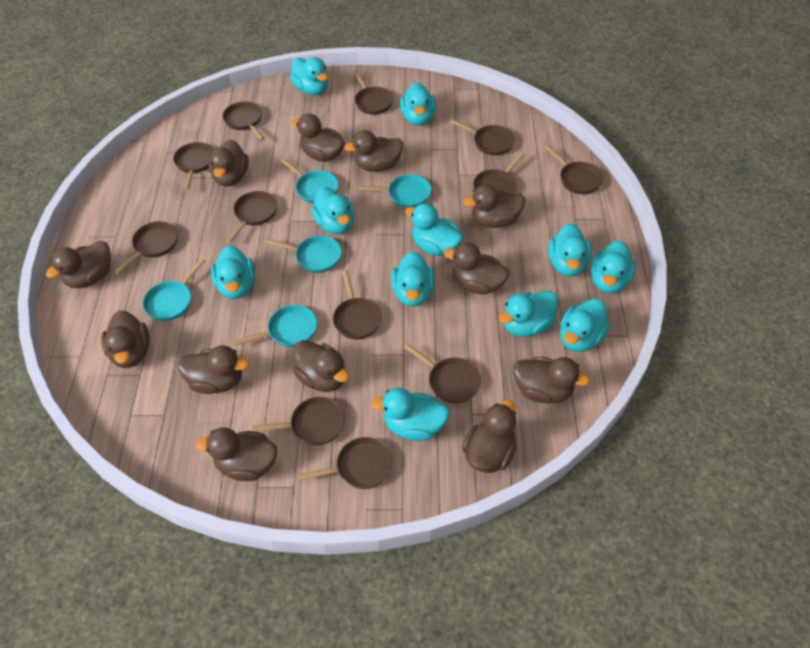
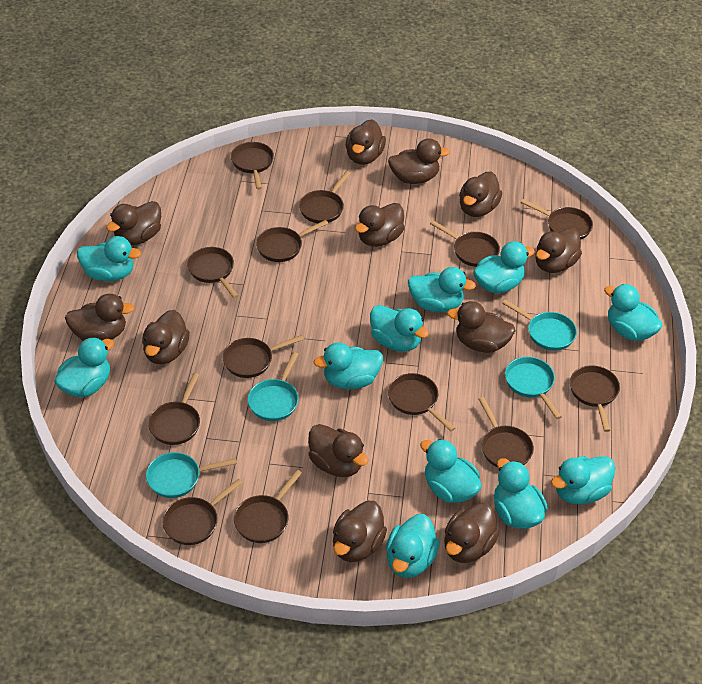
brown pan: 12 -> 13
turquoise pan: 5 -> 4

